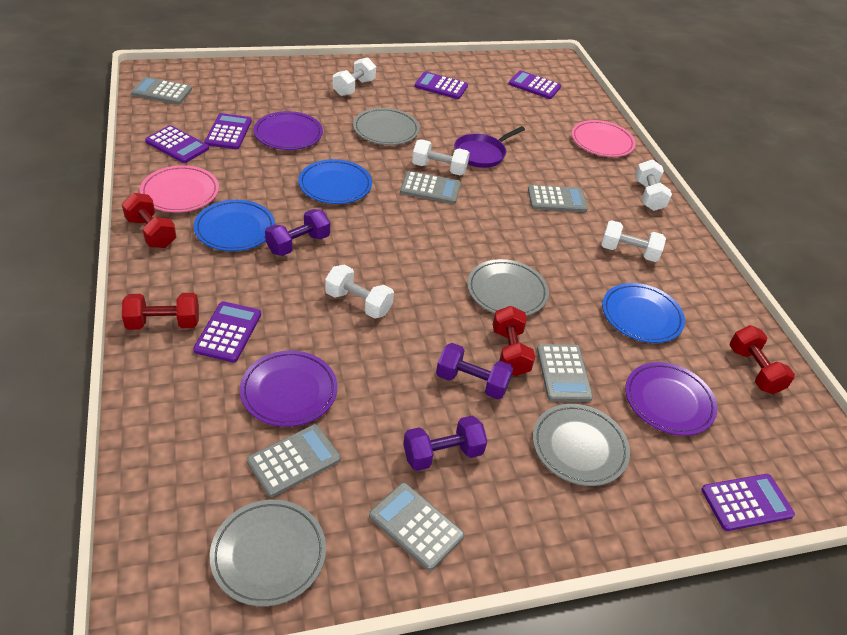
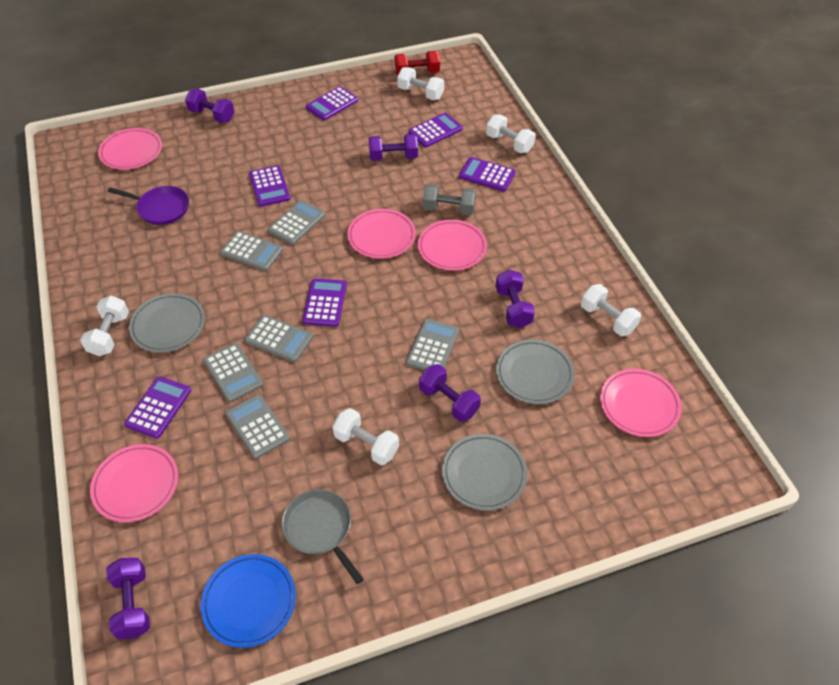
blue plate: 3 -> 1
grey dumbbell: 0 -> 1
grey pan: 0 -> 1
grey plate: 4 -> 3
pink plate: 2 -> 5
purple dumbbell: 3 -> 5
purple plate: 3 -> 0
red dumbbell: 4 -> 1

